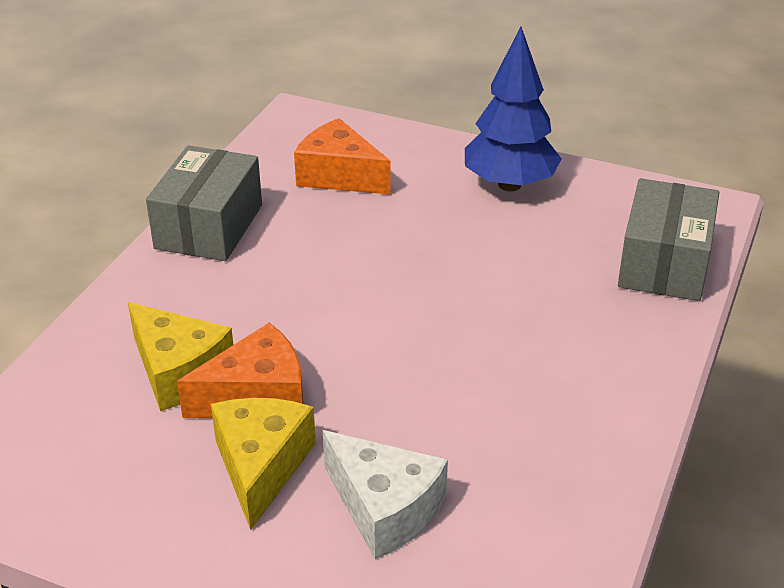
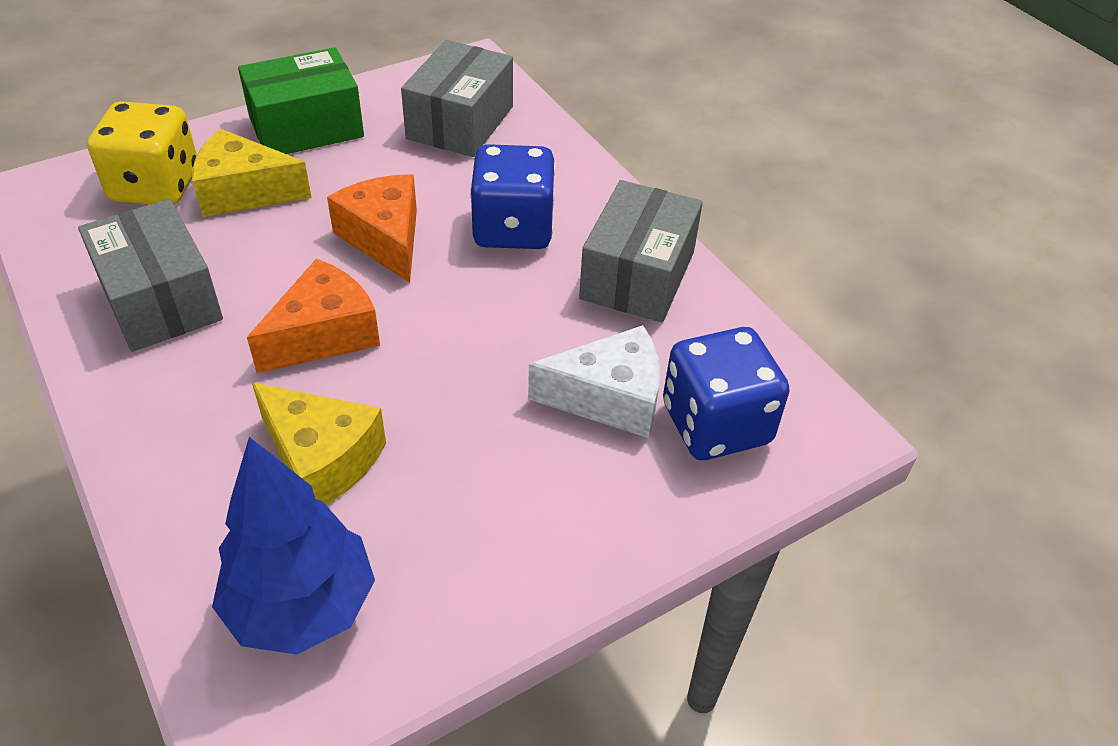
blue dice: 0 -> 2
green box: 0 -> 1
grey box: 2 -> 3
yellow dice: 0 -> 1

